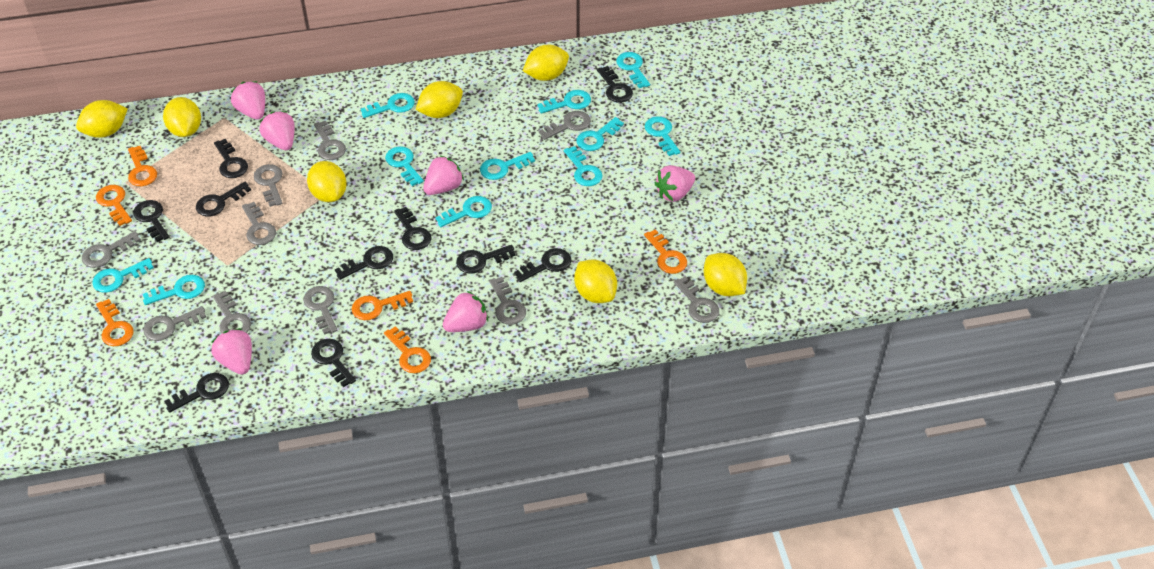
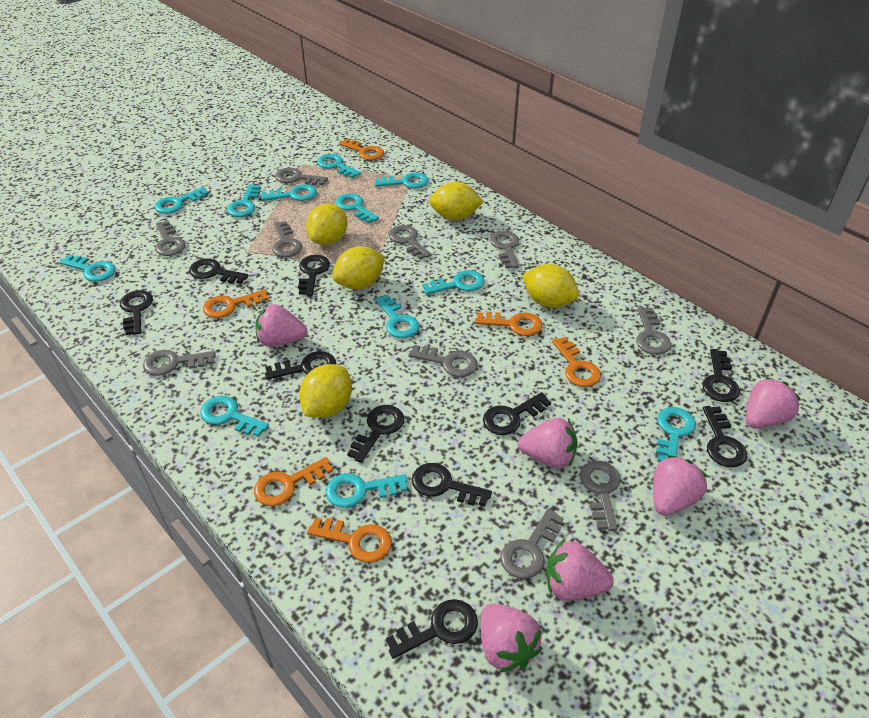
turquoise key: 11 -> 12
yellow lemon: 7 -> 5

